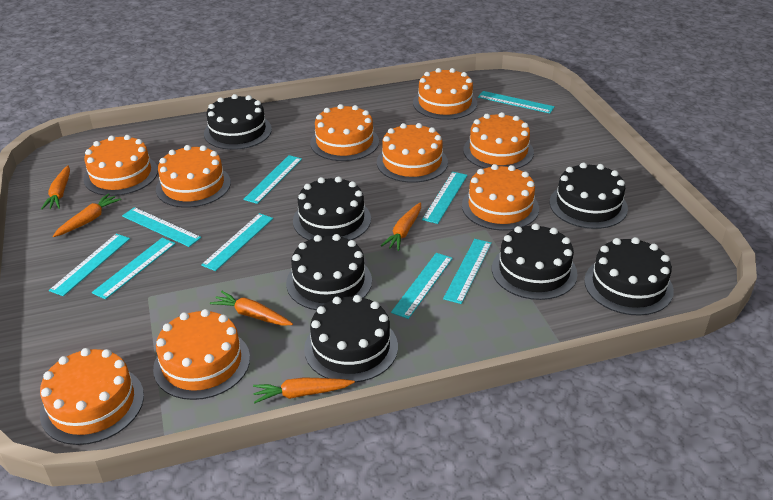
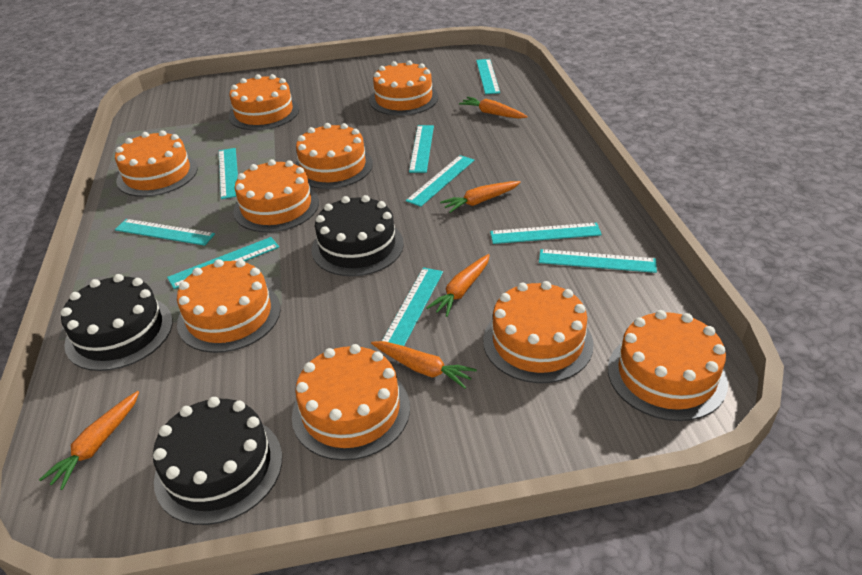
black cake: 7 -> 3

